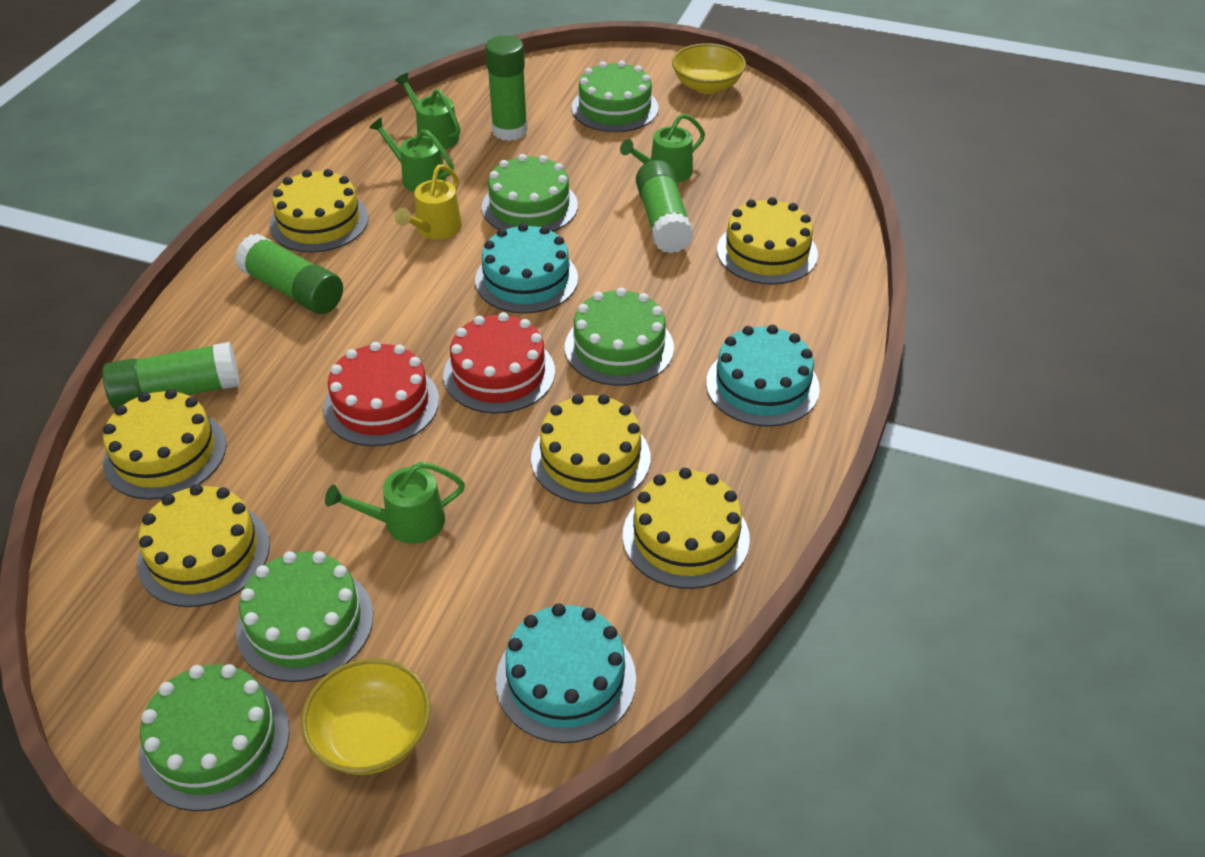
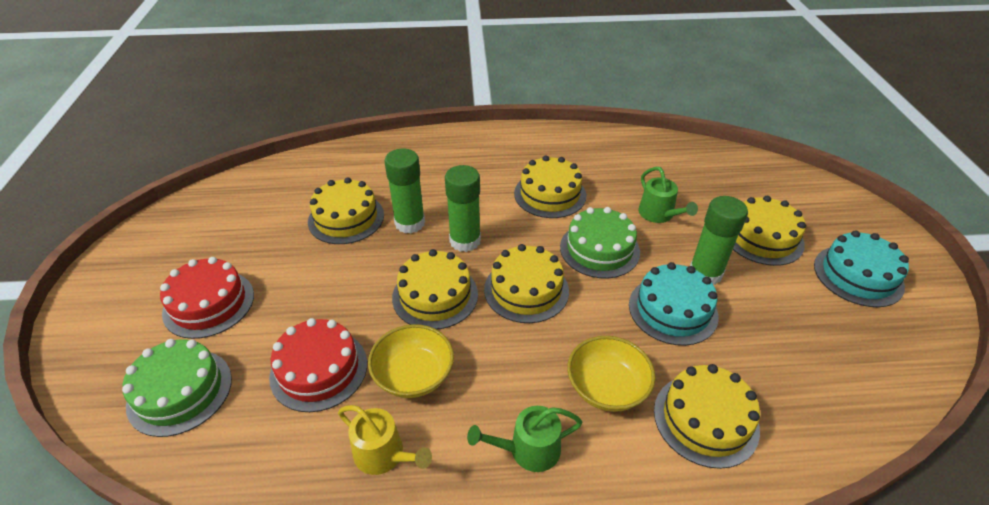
green cake: 5 -> 2
green glue stick: 4 -> 3
green watering can: 4 -> 2
turquoise cake: 3 -> 2

